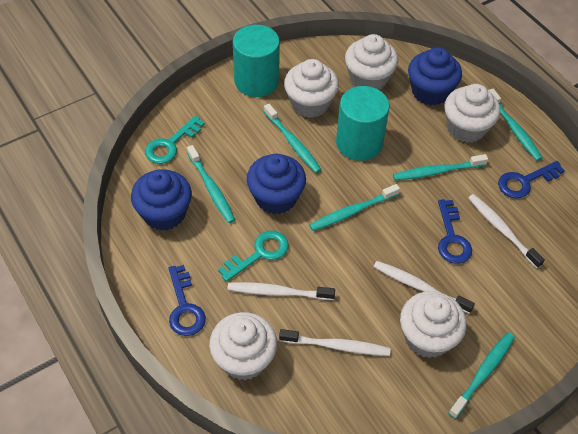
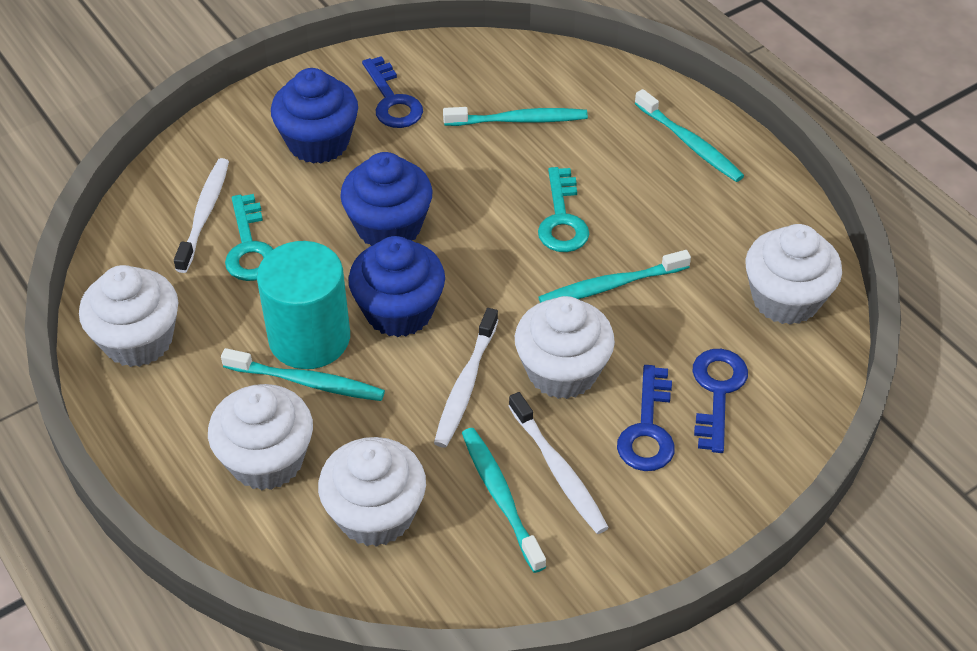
turquoise cylinder: 2 -> 1
turquoise toothbrush: 6 -> 5
white toothbrush: 4 -> 3

